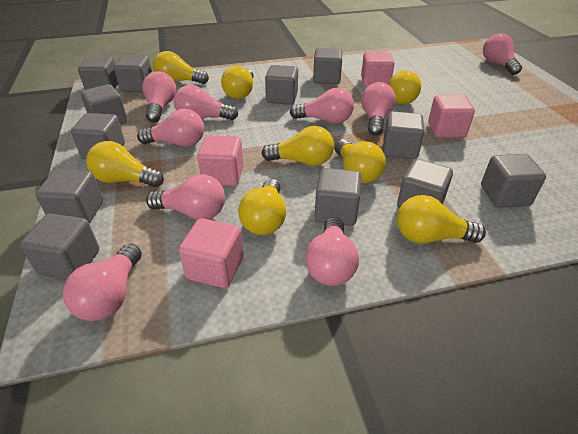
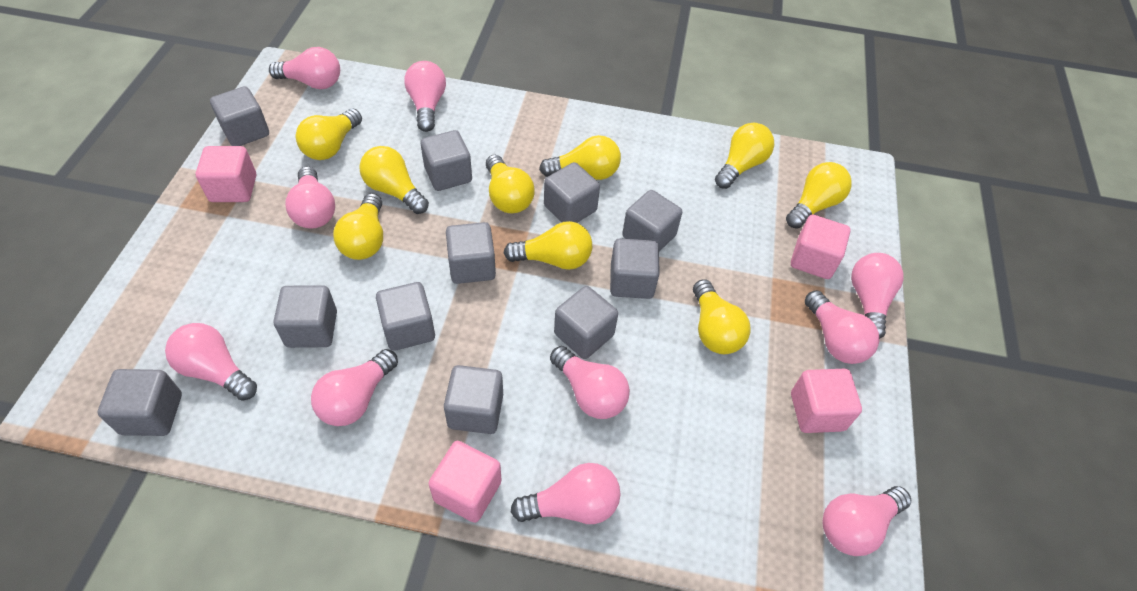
grey cube: 12 -> 11
pink light bulb: 9 -> 10
yellow light bulb: 8 -> 9

